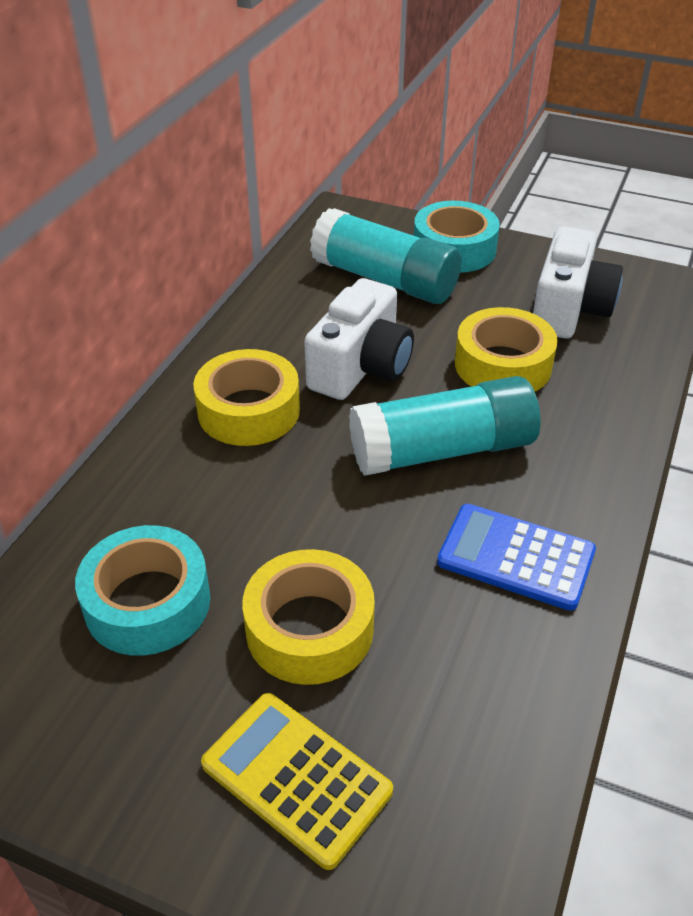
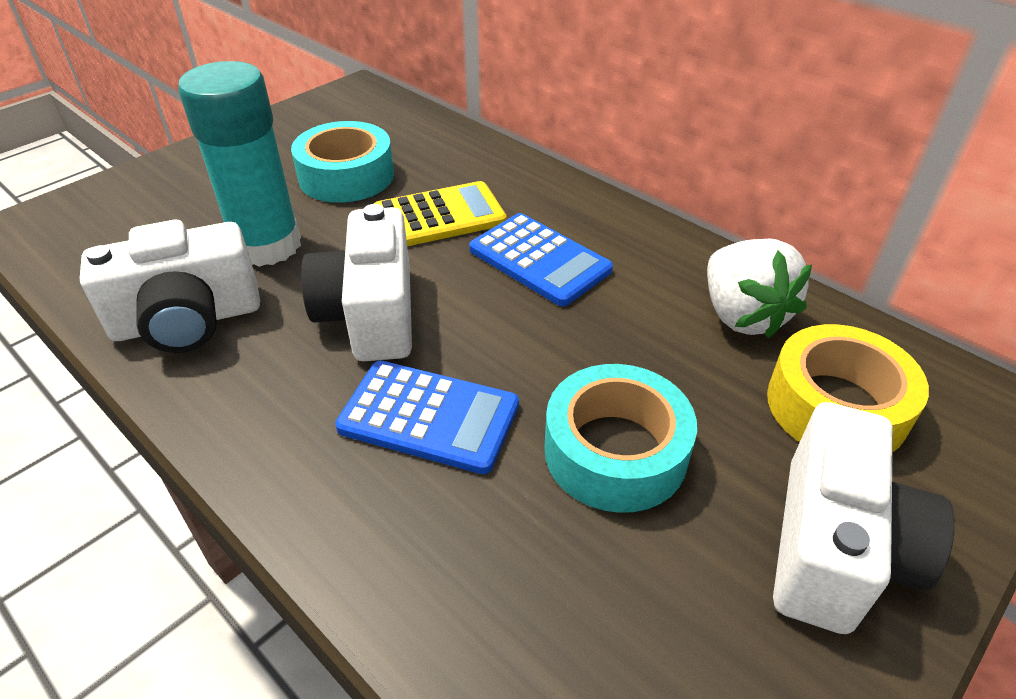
blue calculator: 1 -> 2
turquoise glue stick: 2 -> 1
white camera: 2 -> 3
white strawberry: 0 -> 1
yellow tape: 3 -> 1

